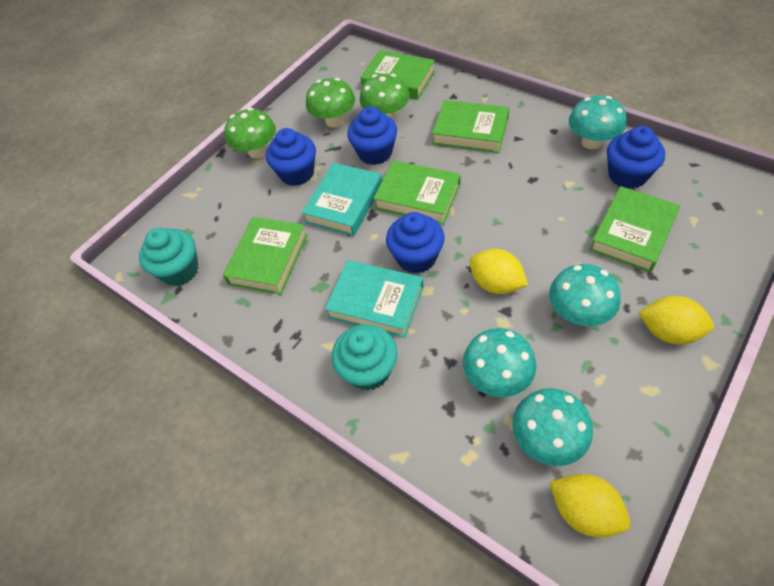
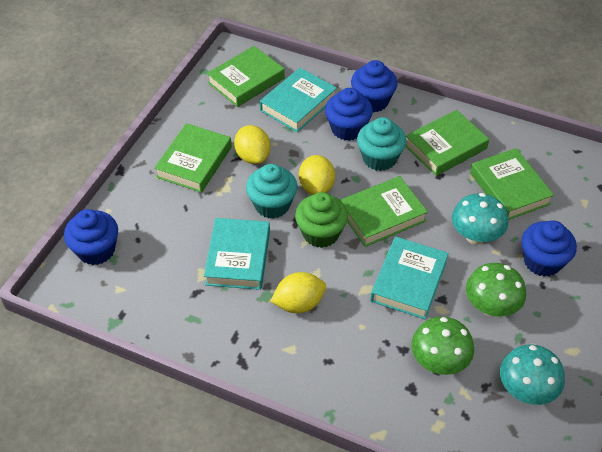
green cupcake: 0 -> 1
green mushroom: 3 -> 2
turquoise book: 2 -> 3
turquoise mushroom: 4 -> 2

